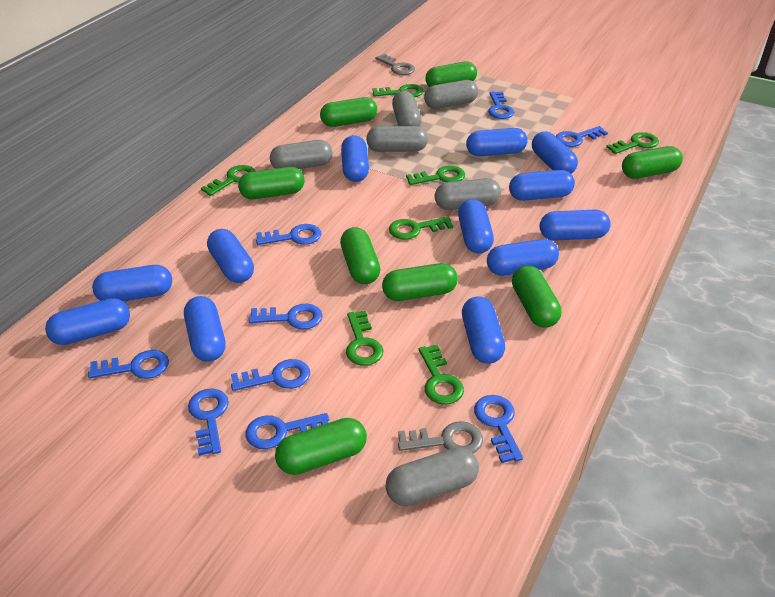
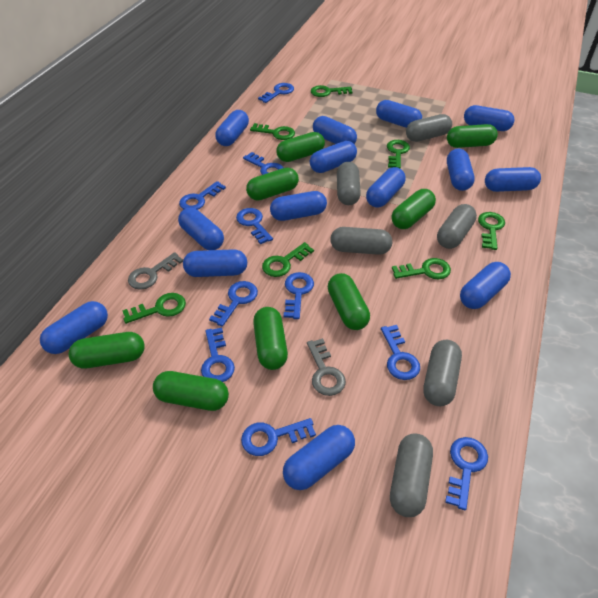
blue capsule: 12 -> 14
blue key: 9 -> 10

